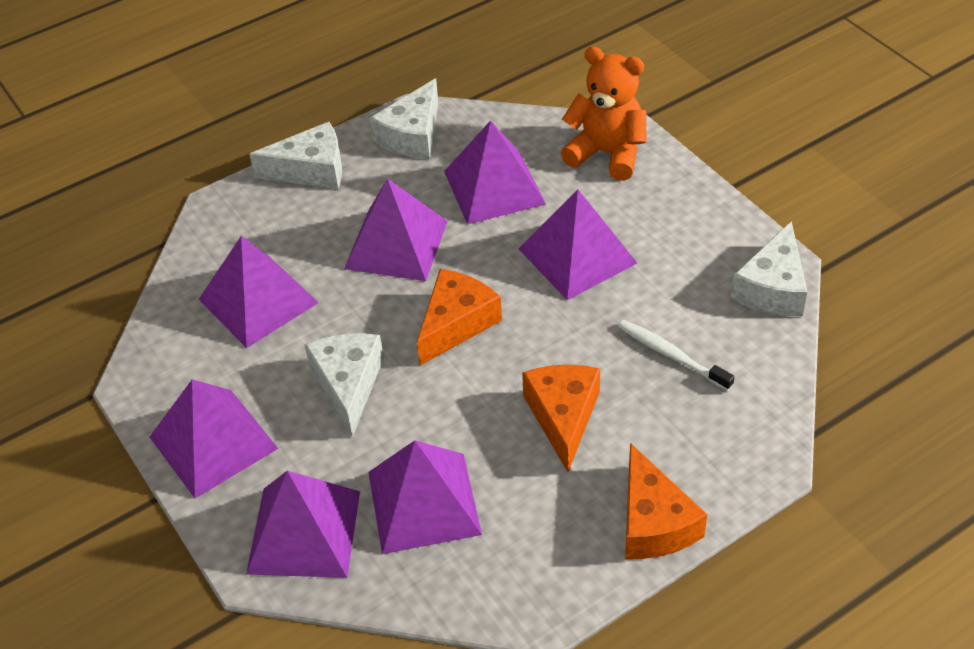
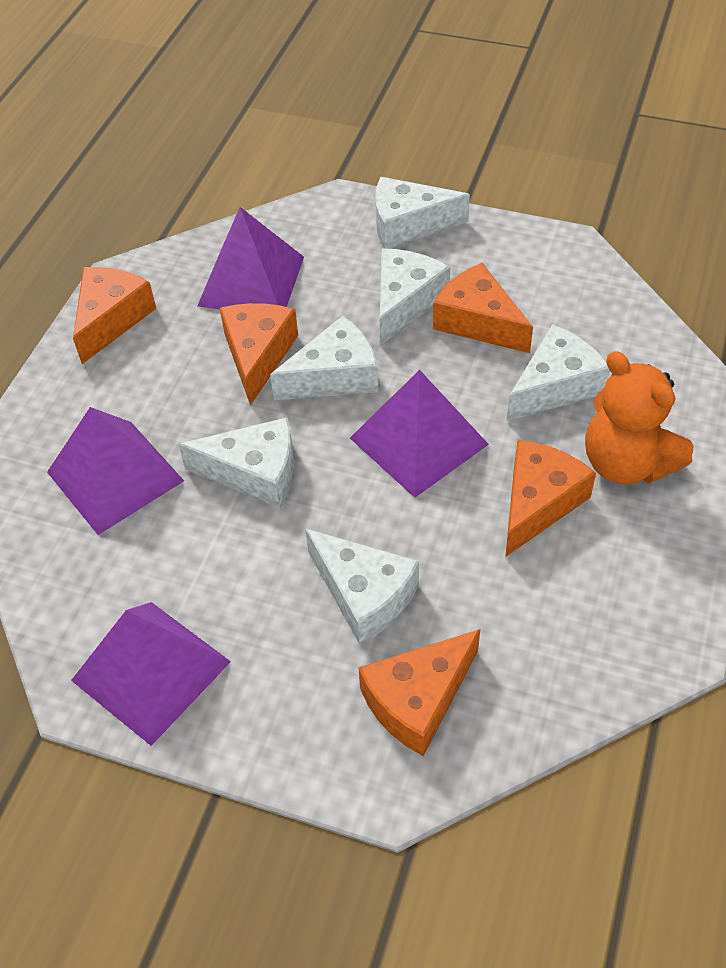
orange cheese: 3 -> 5
purple pyramid: 7 -> 4
white cheese: 4 -> 6
white toothbrush: 1 -> 0

